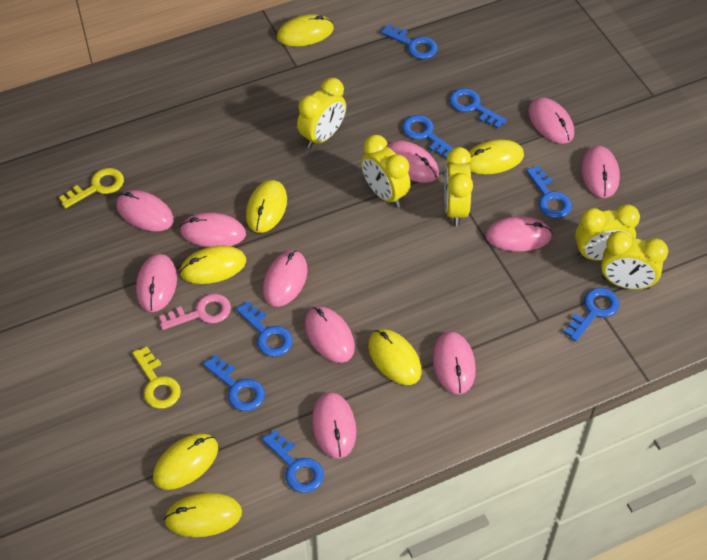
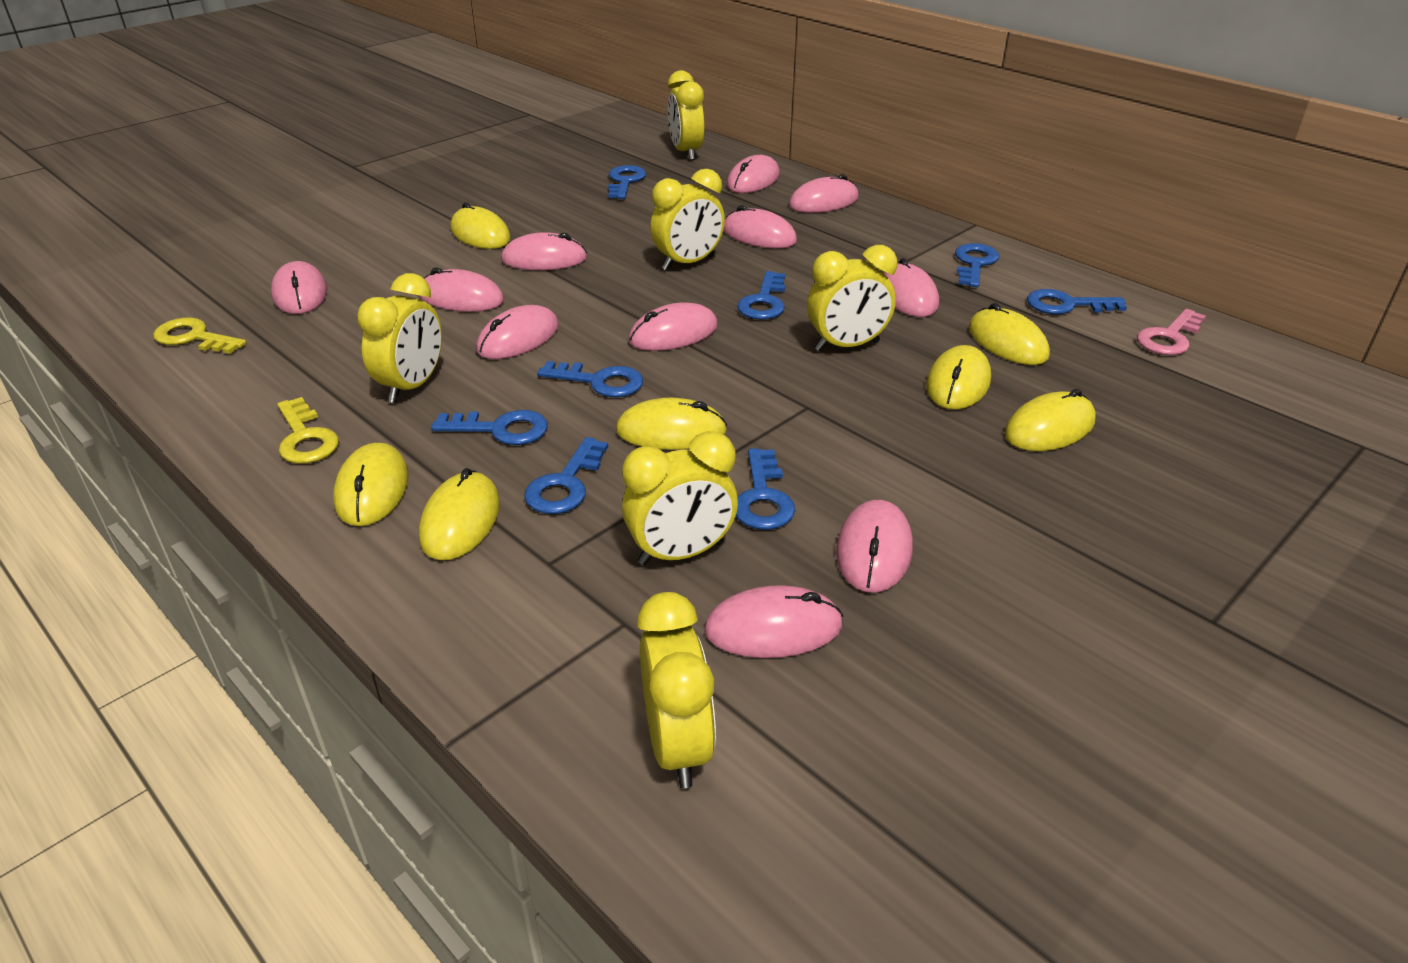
yellow clock: 5 -> 6

